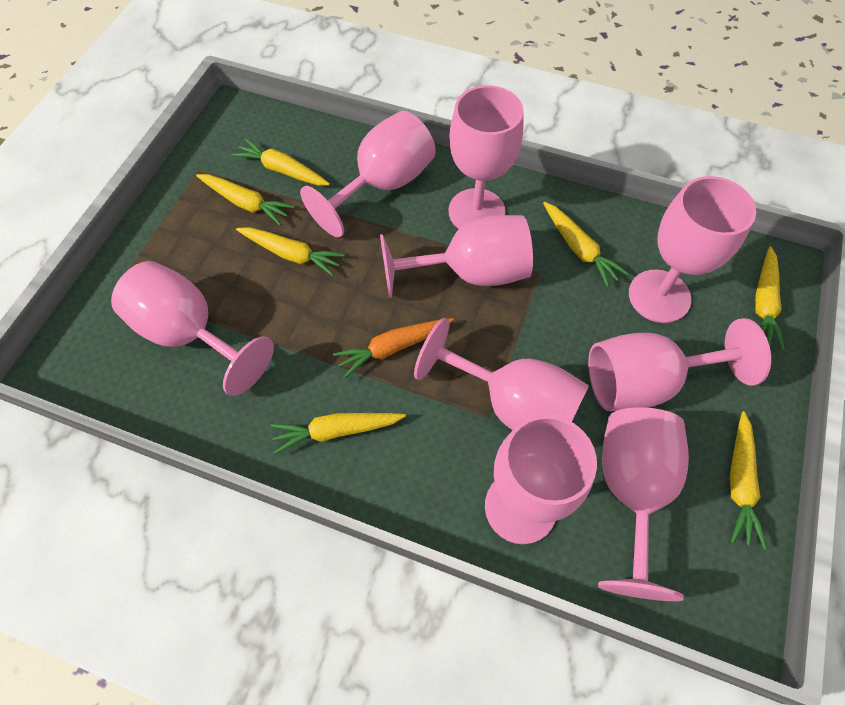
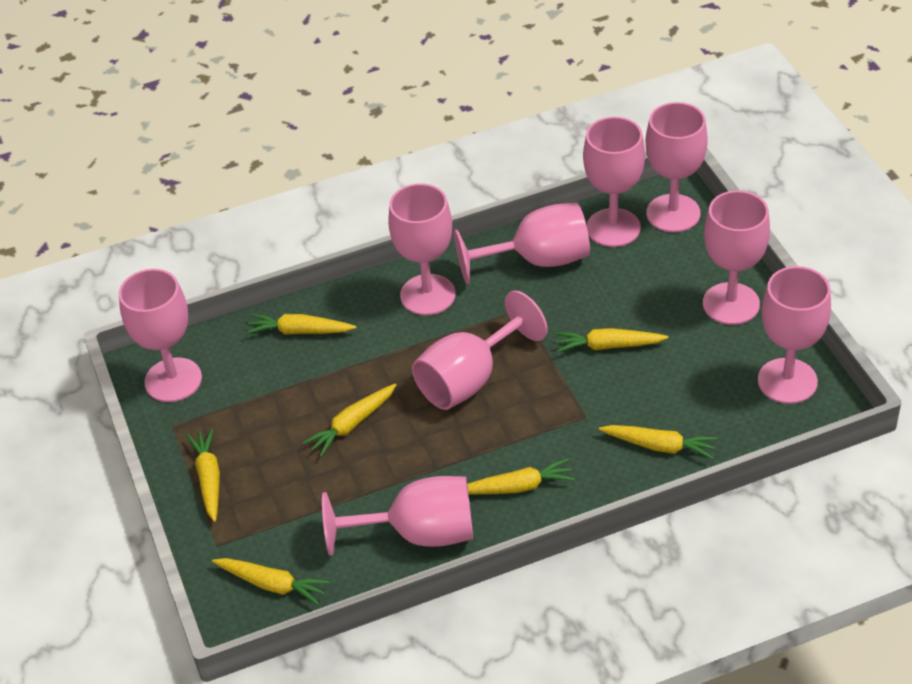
orange carrot: 1 -> 0

